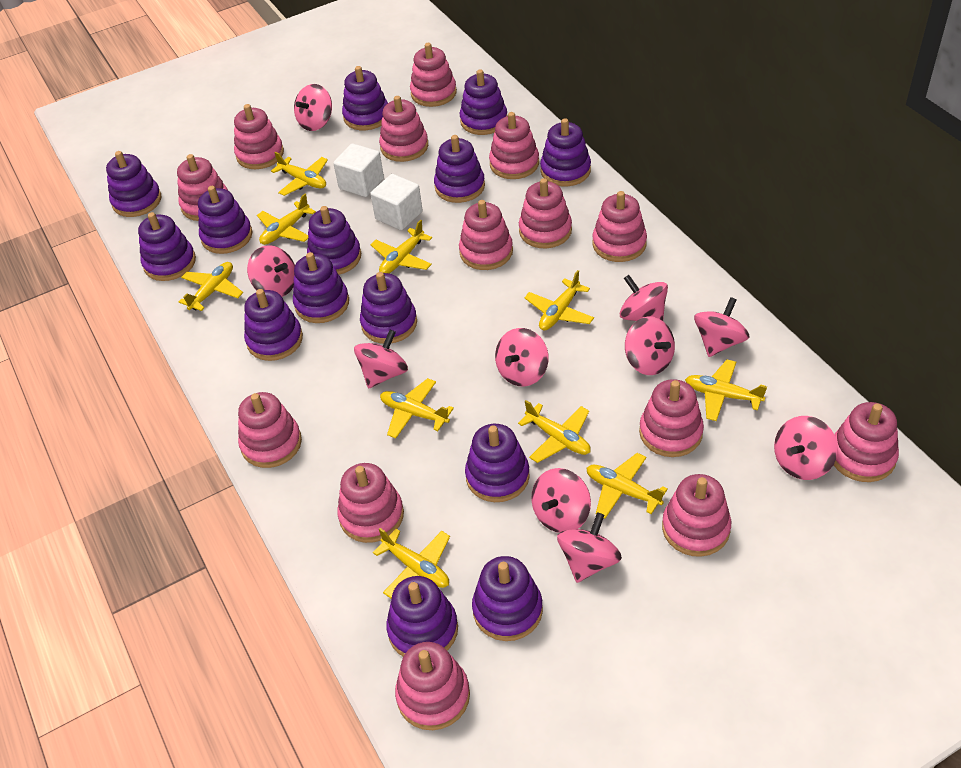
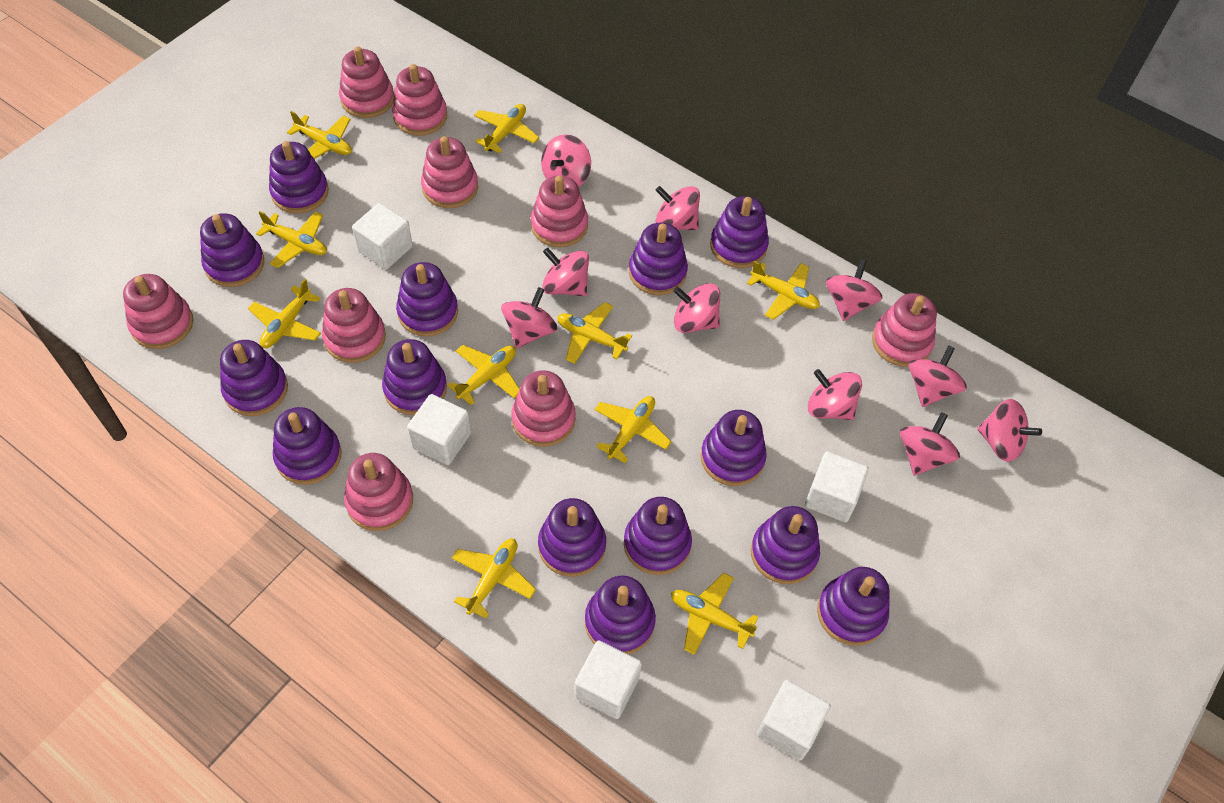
pink stacking toy: 14 -> 9
white cube: 2 -> 5

